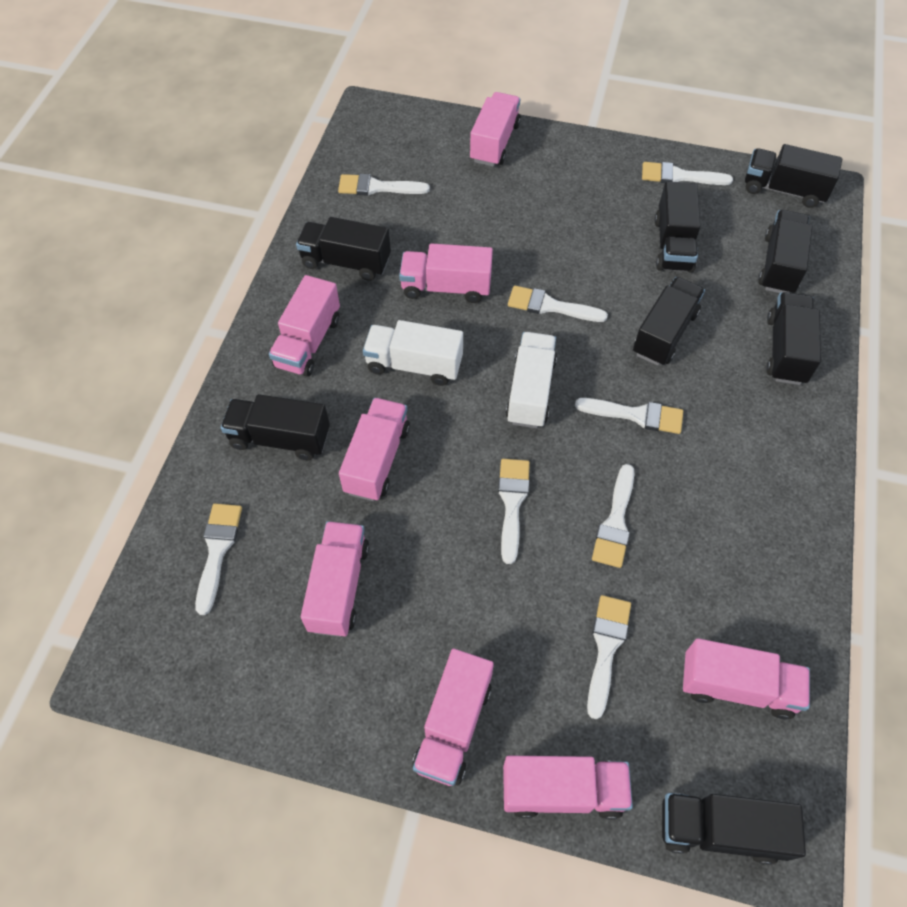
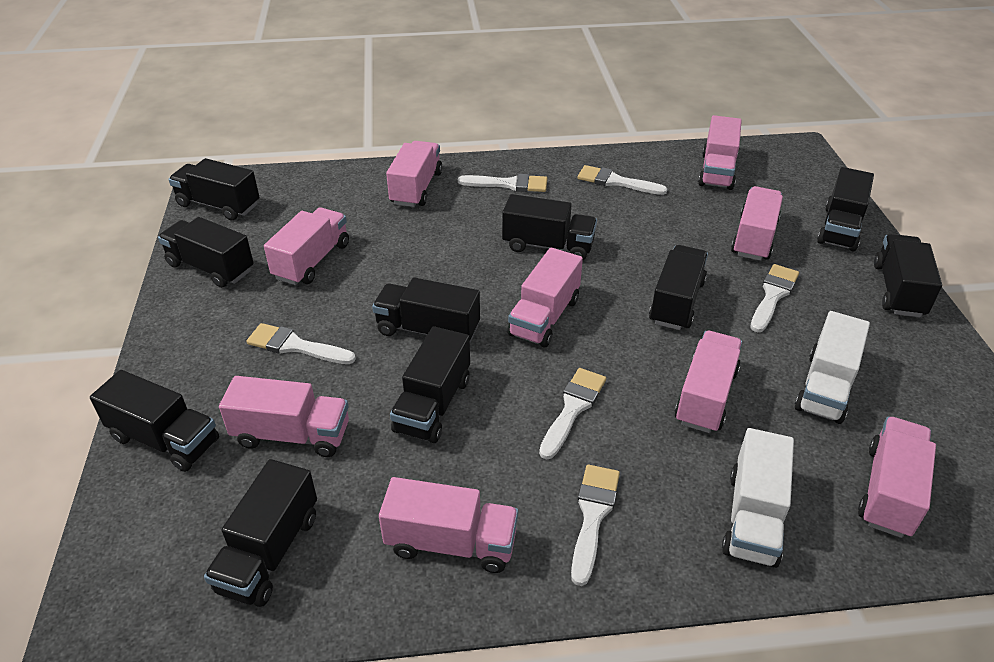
black truck: 8 -> 10
pink truck: 8 -> 9
white brush: 8 -> 6

